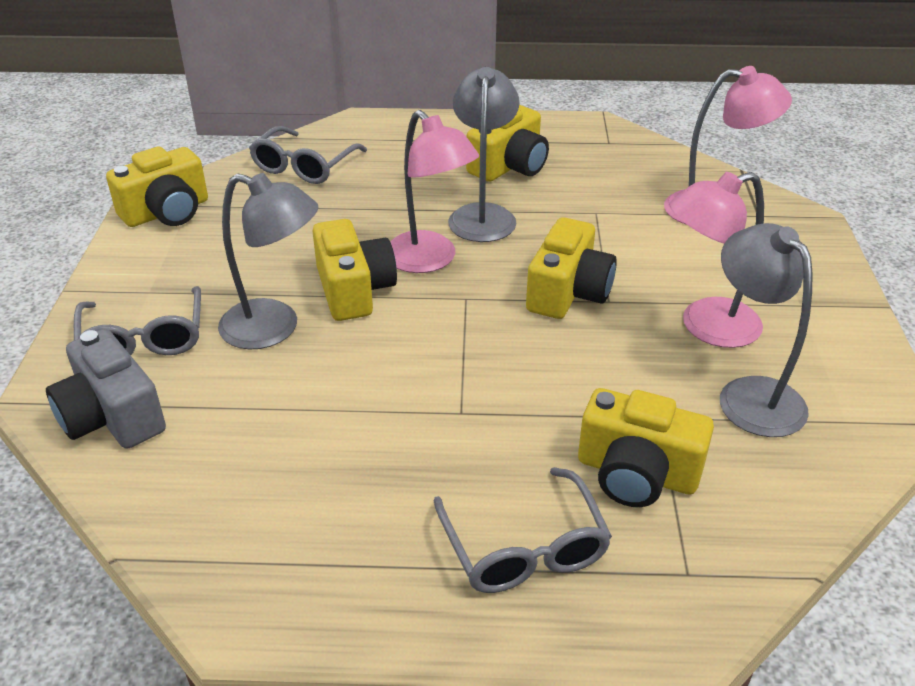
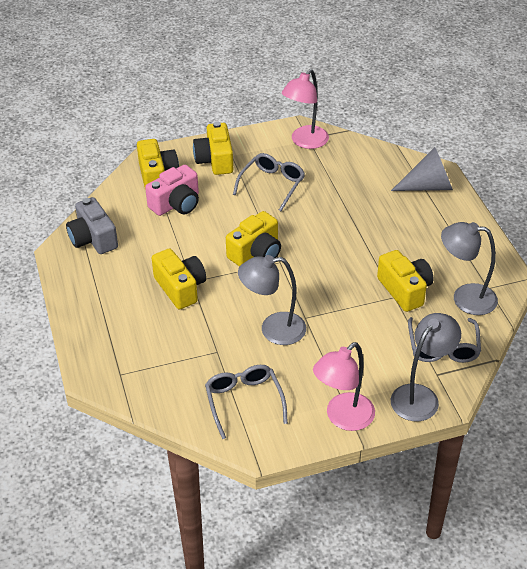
grey cone: 0 -> 1
pink camera: 0 -> 1
pink lamp: 3 -> 2

